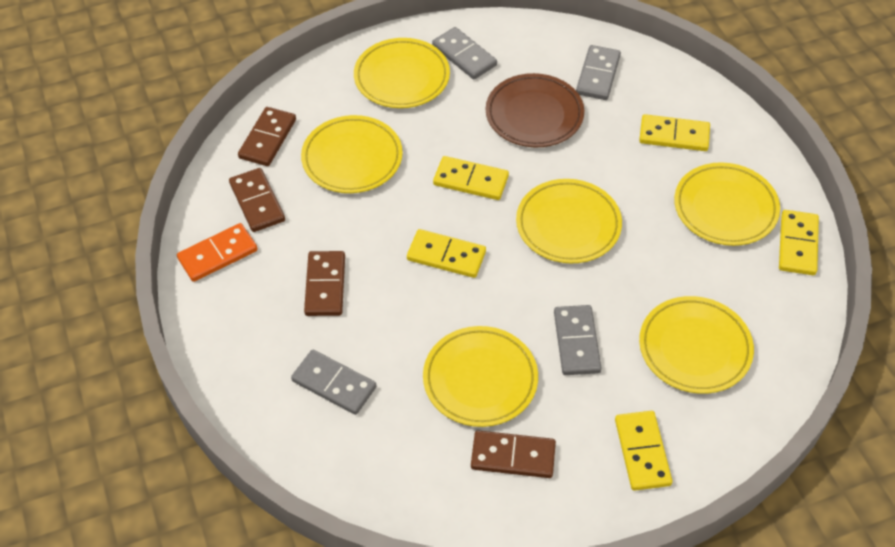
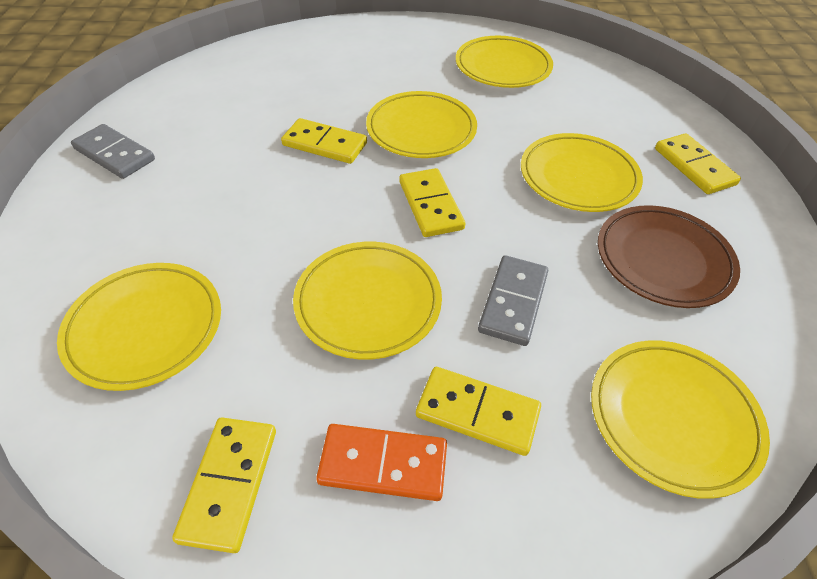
brown domino: 4 -> 0
grey domino: 4 -> 2

